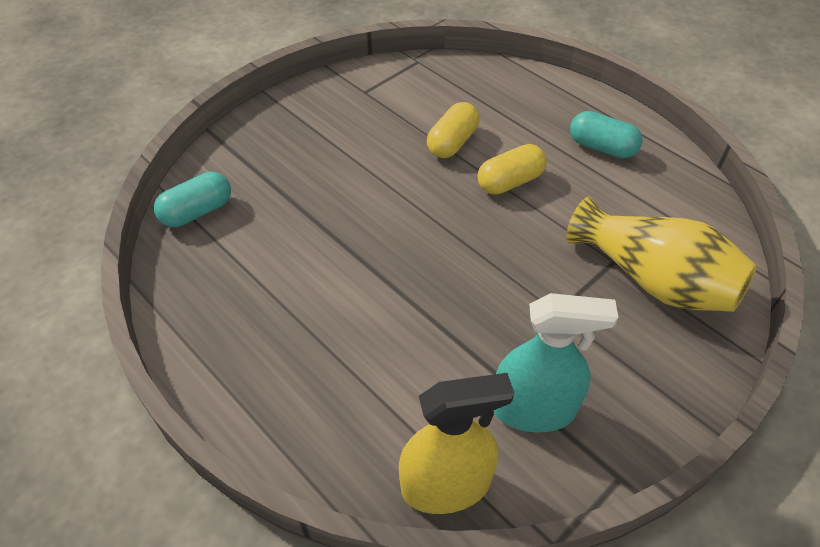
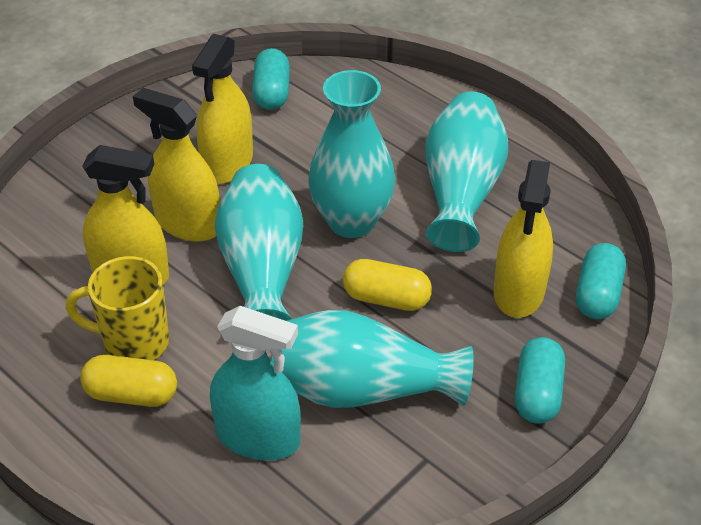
turquoise capsule: 2 -> 3
turquoise vase: 0 -> 4
yellow mug: 0 -> 1
yellow spray bottle: 1 -> 4
yellow vase: 1 -> 0

